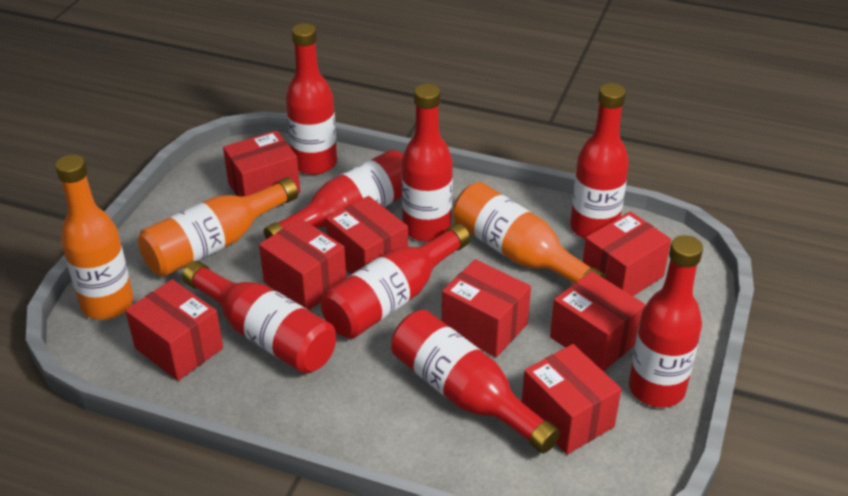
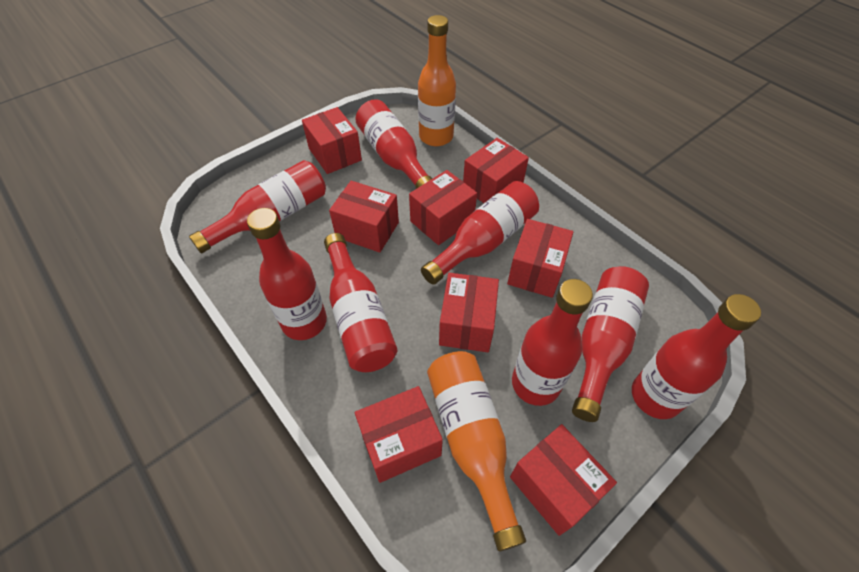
orange bottle: 3 -> 2

